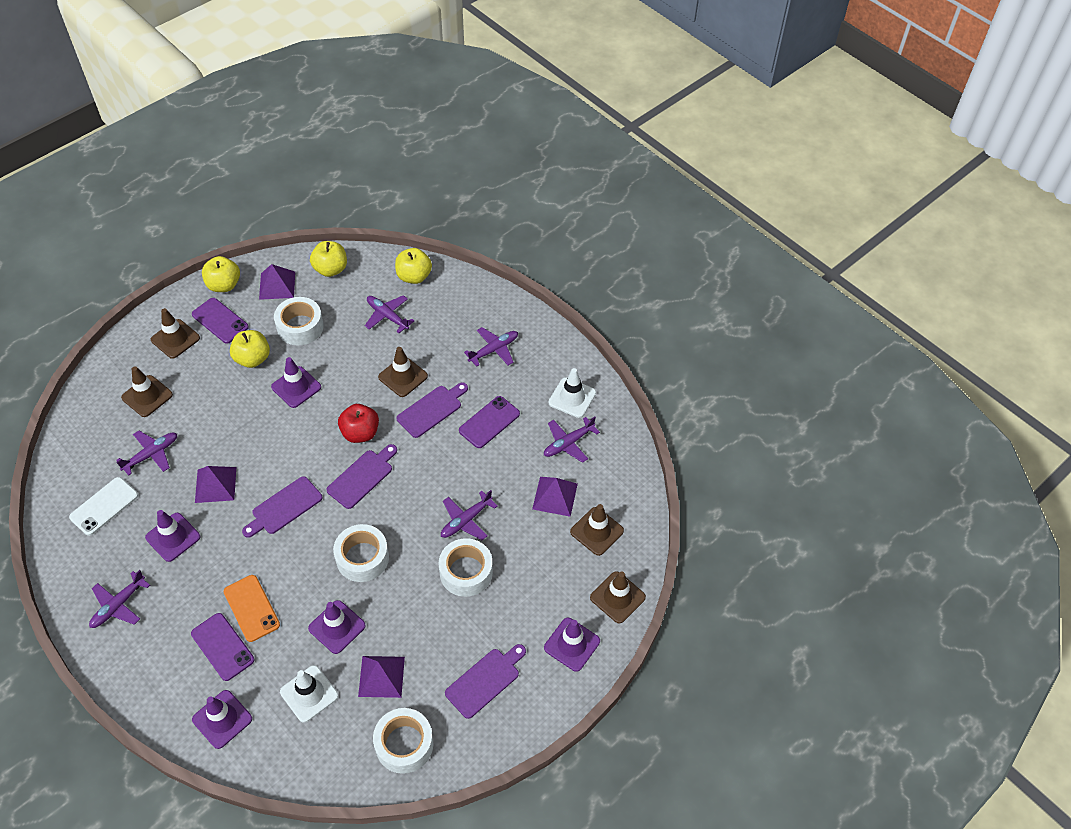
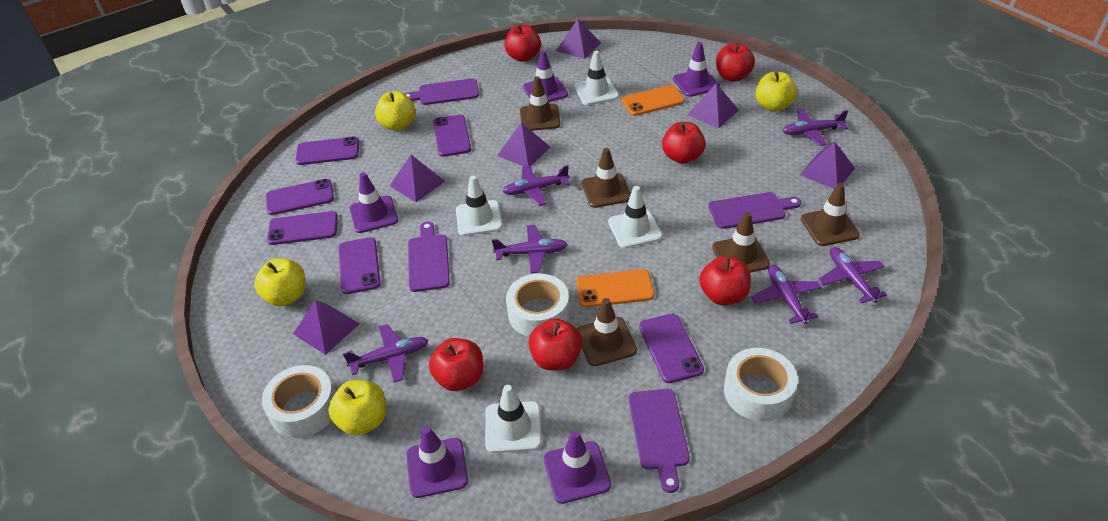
orange phone: 1 -> 2
purple phone: 3 -> 6
purple pyramid: 4 -> 6
red apple: 1 -> 6
white phone: 1 -> 0
white tape: 4 -> 3
white traffic cone: 2 -> 4

